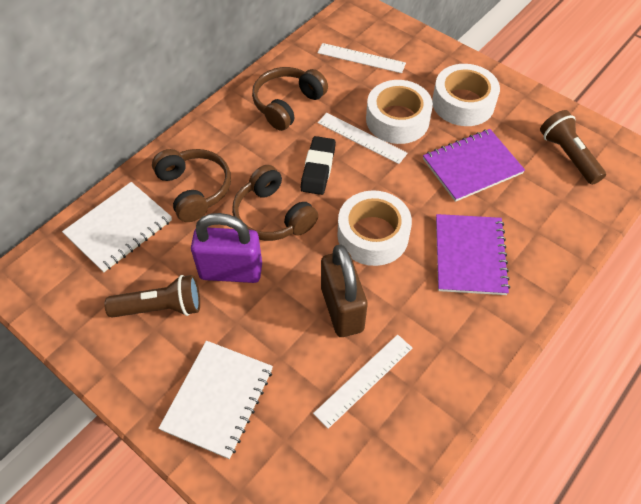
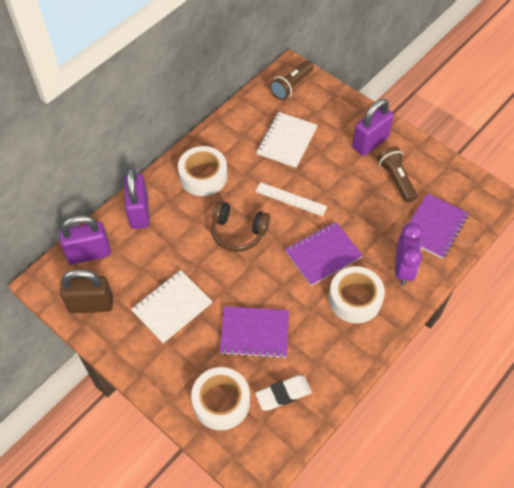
black eraser: 1 -> 0
brown headphones: 3 -> 1
purple clock: 0 -> 1
purple notebook: 2 -> 3
purple padlock: 1 -> 3
white eraser: 0 -> 1
white ruler: 3 -> 1

